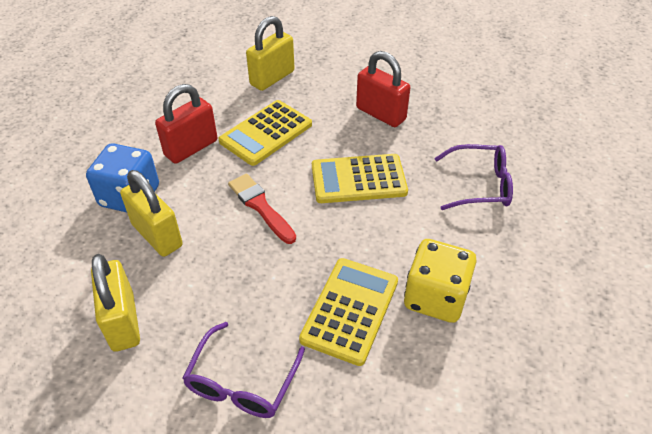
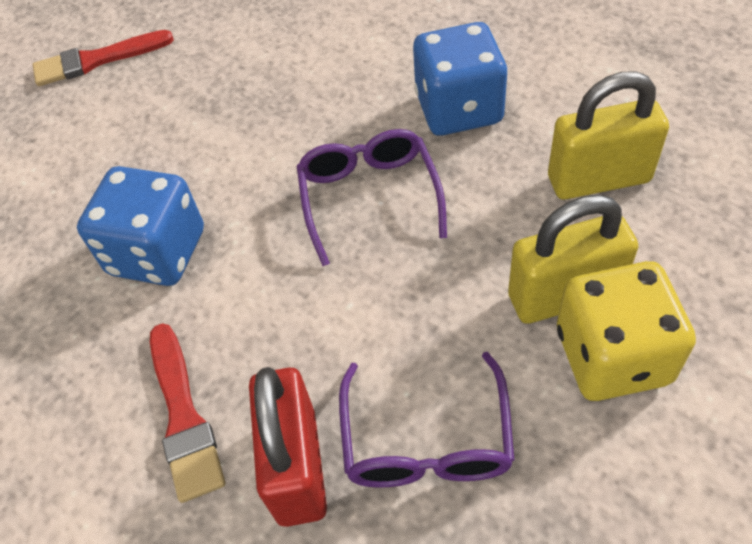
blue dice: 1 -> 2
red brush: 1 -> 2
red padlock: 2 -> 1
yellow calculator: 3 -> 0
yellow padlock: 3 -> 2

